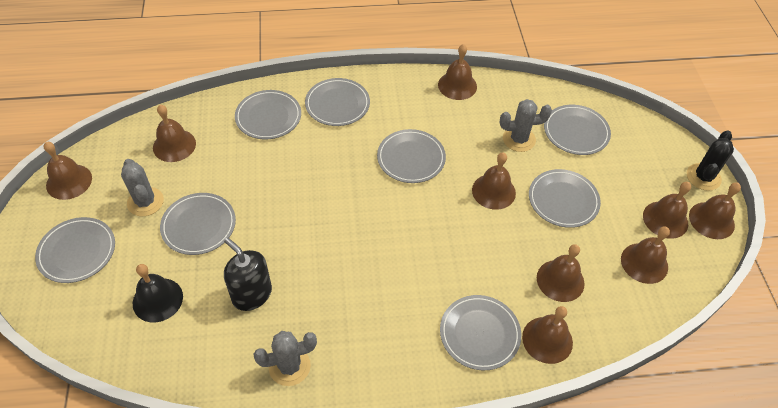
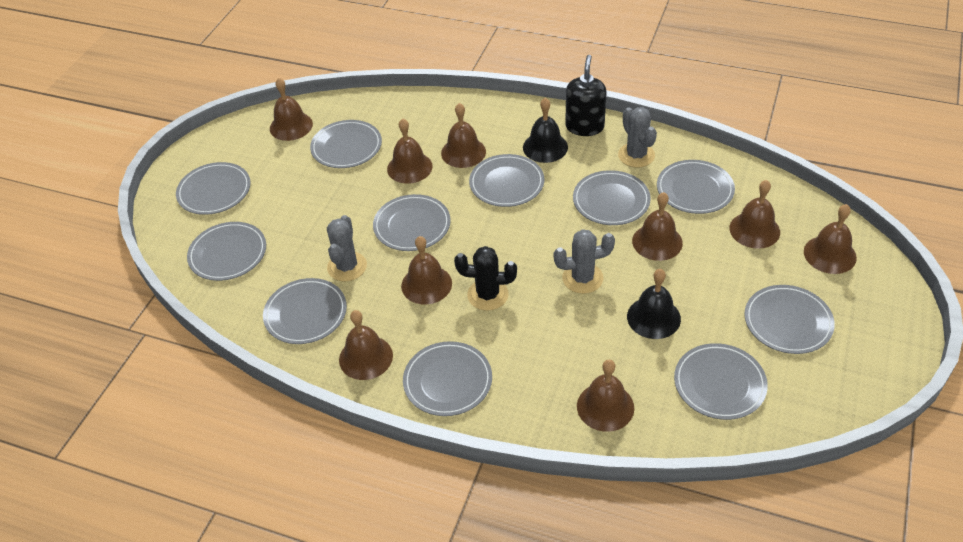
black bell: 1 -> 2
grey plate: 8 -> 11

